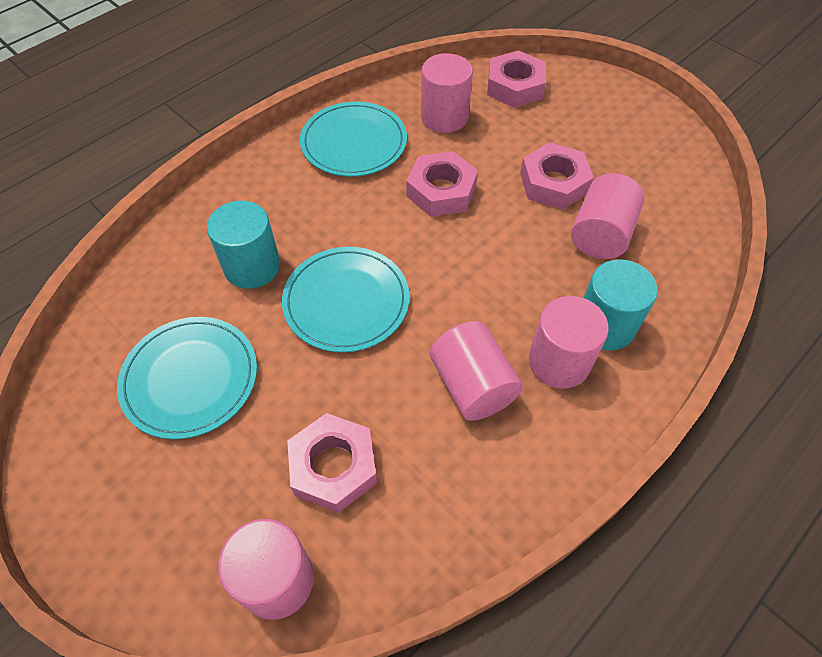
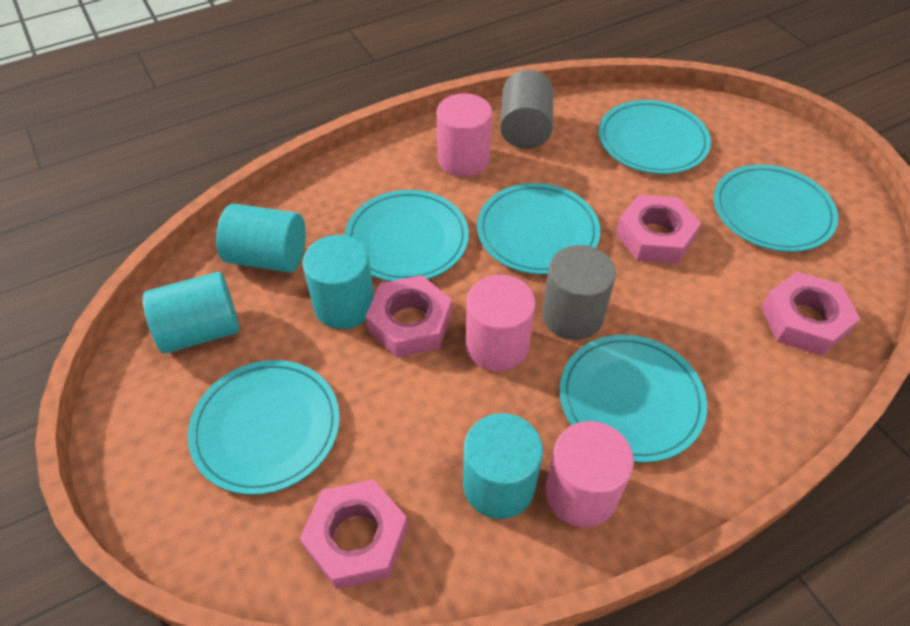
grey cylinder: 0 -> 2
pink cylinder: 5 -> 3
turquoise cylinder: 2 -> 4
turquoise plate: 3 -> 6

